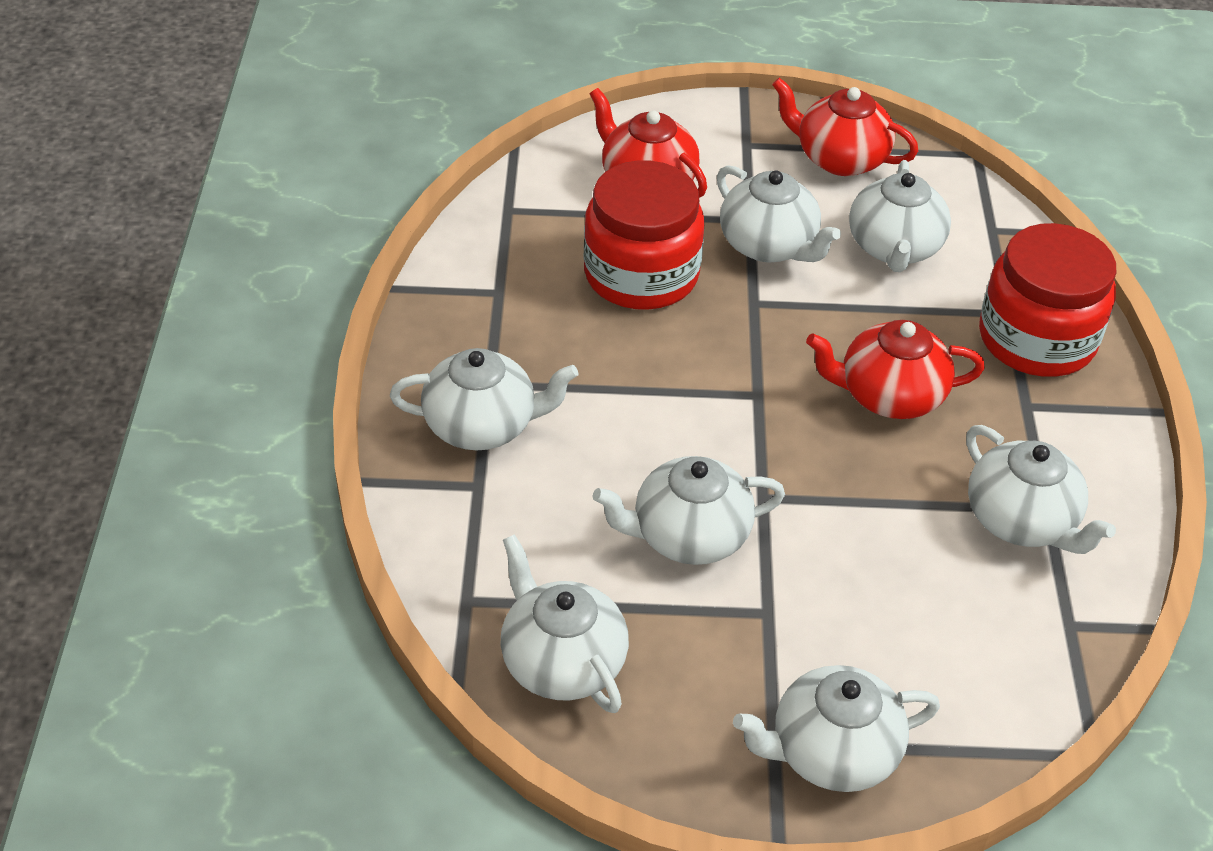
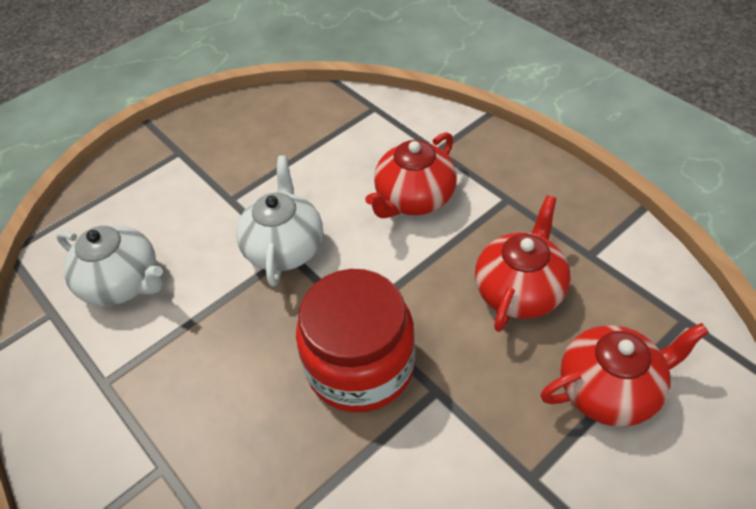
red jar: 2 -> 1
white teapot: 7 -> 2

